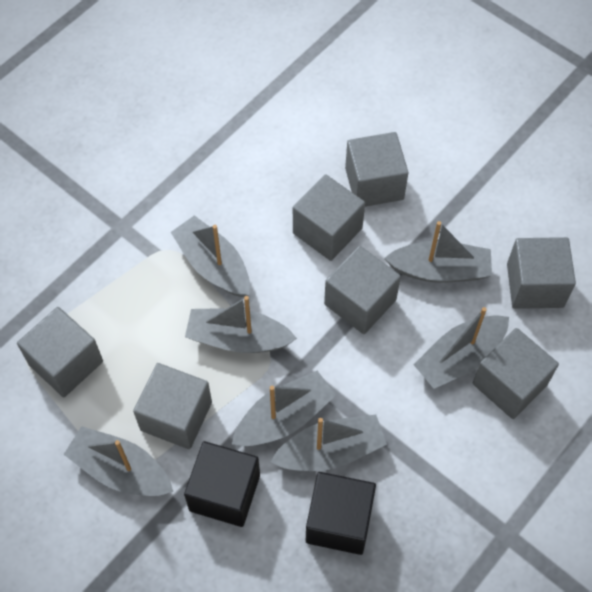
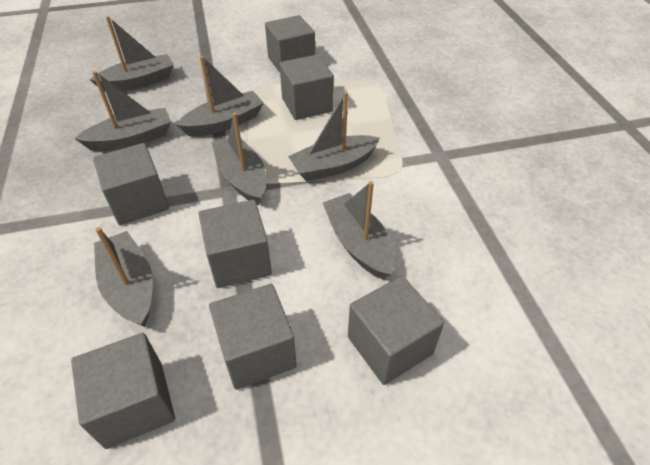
black cube: 2 -> 0

